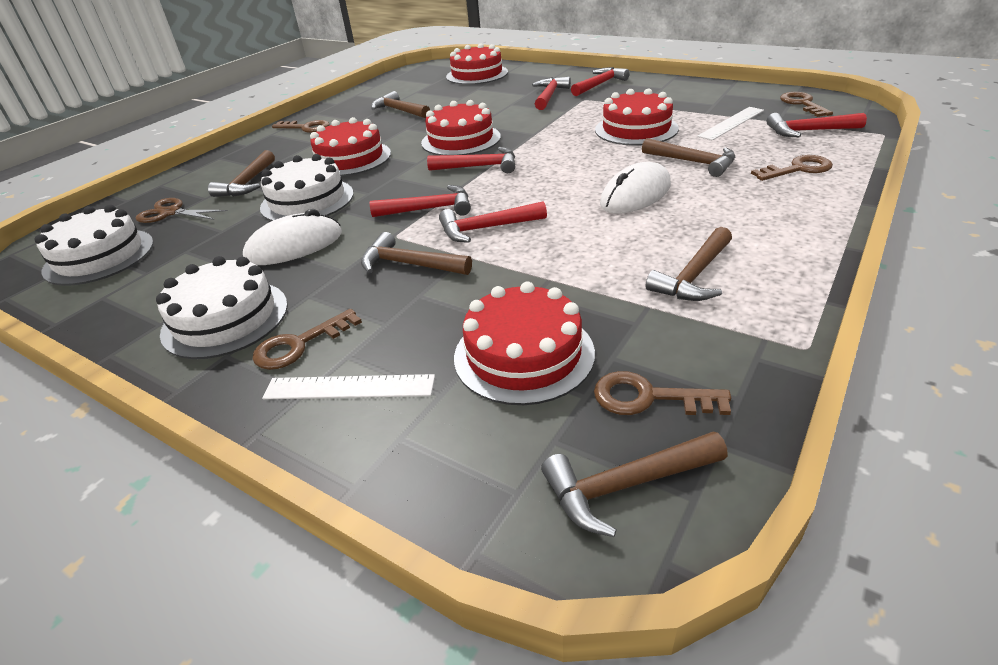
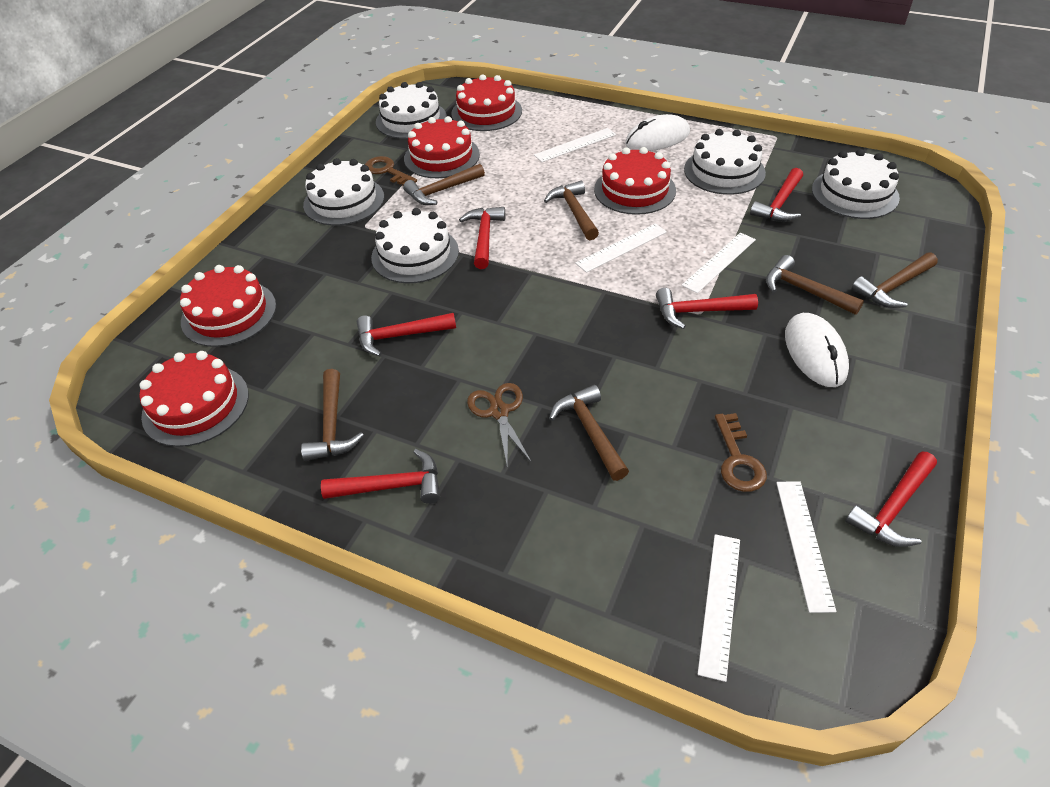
brown key: 5 -> 2
white cake: 3 -> 5
white ruler: 2 -> 5

